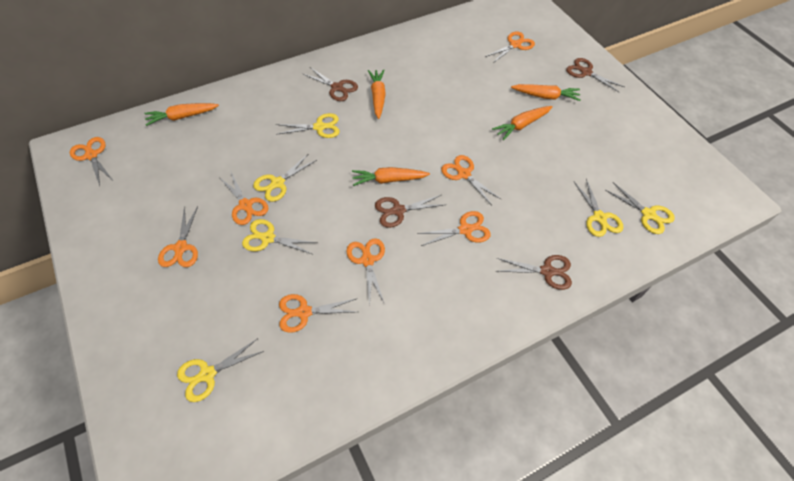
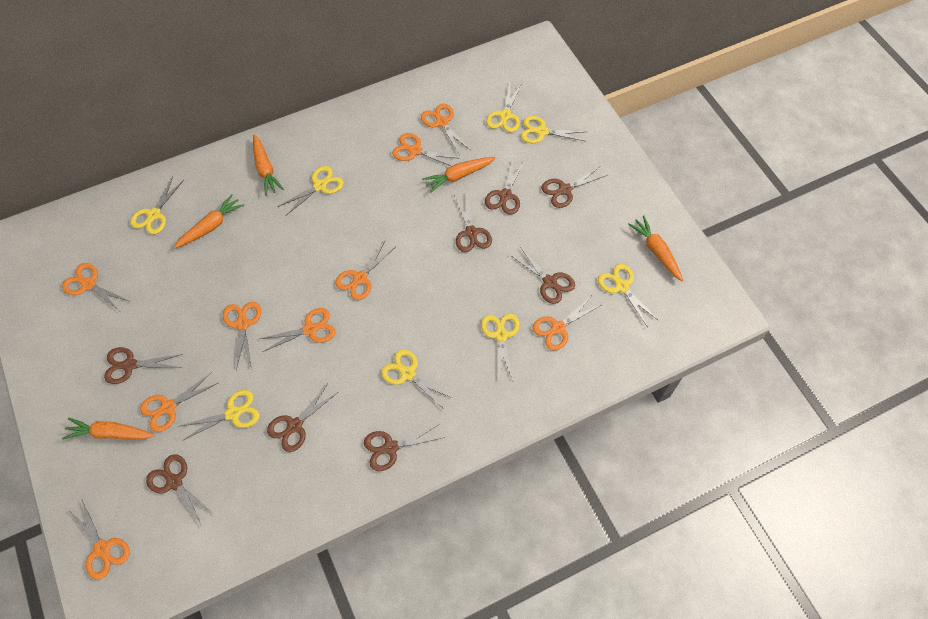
brown scissors: 4 -> 8
orange scissors: 8 -> 9
yellow scissors: 6 -> 8

